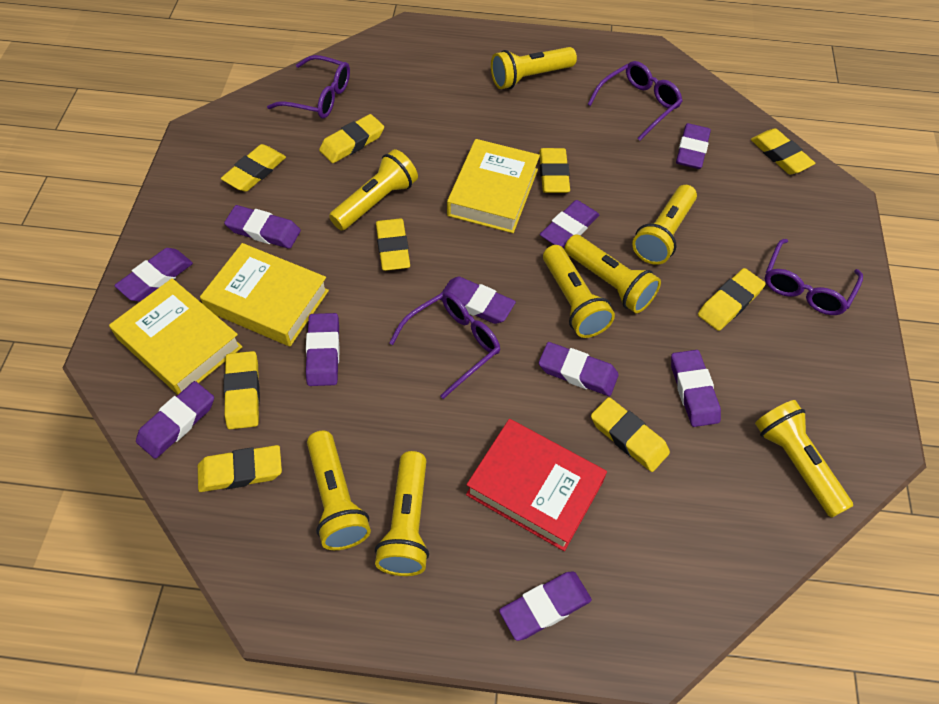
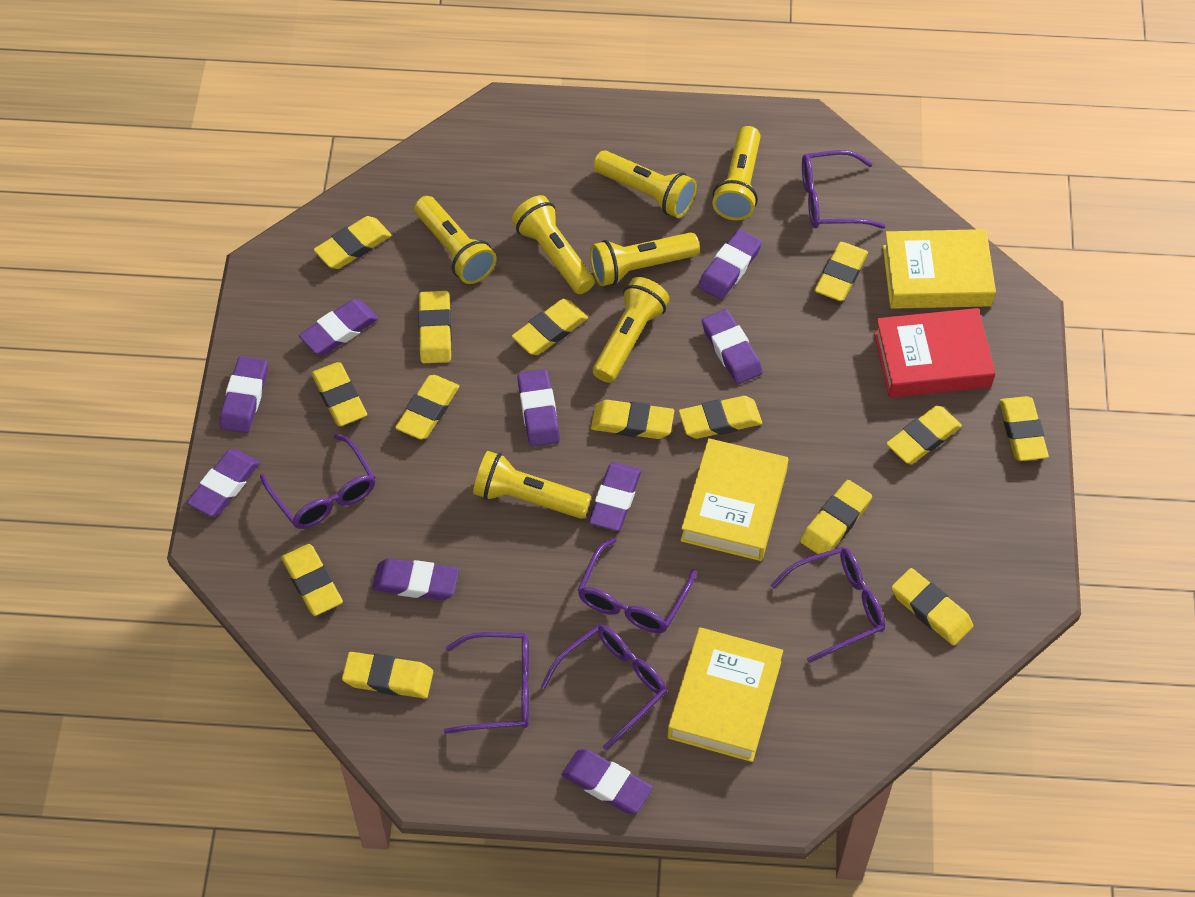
purple eraser: 10 -> 9
purple glasses: 4 -> 6
yellow eraser: 9 -> 14
yellow flashlight: 8 -> 7

